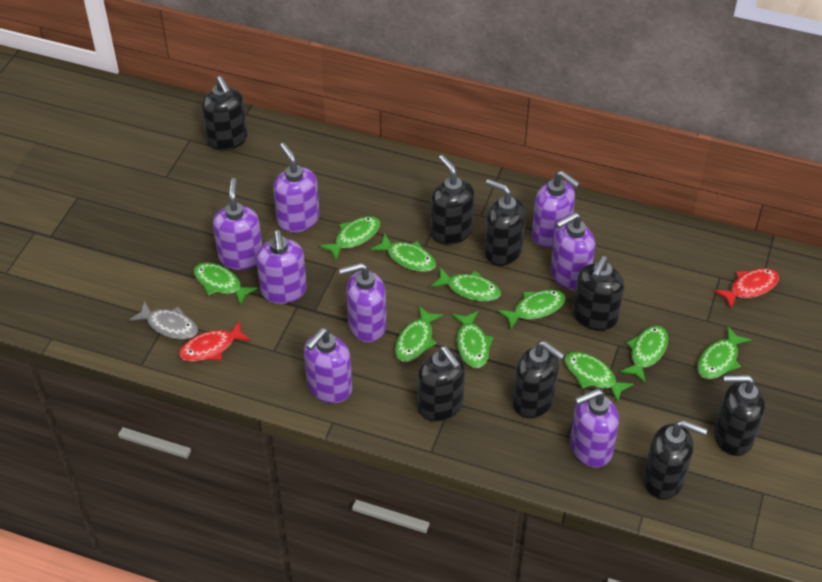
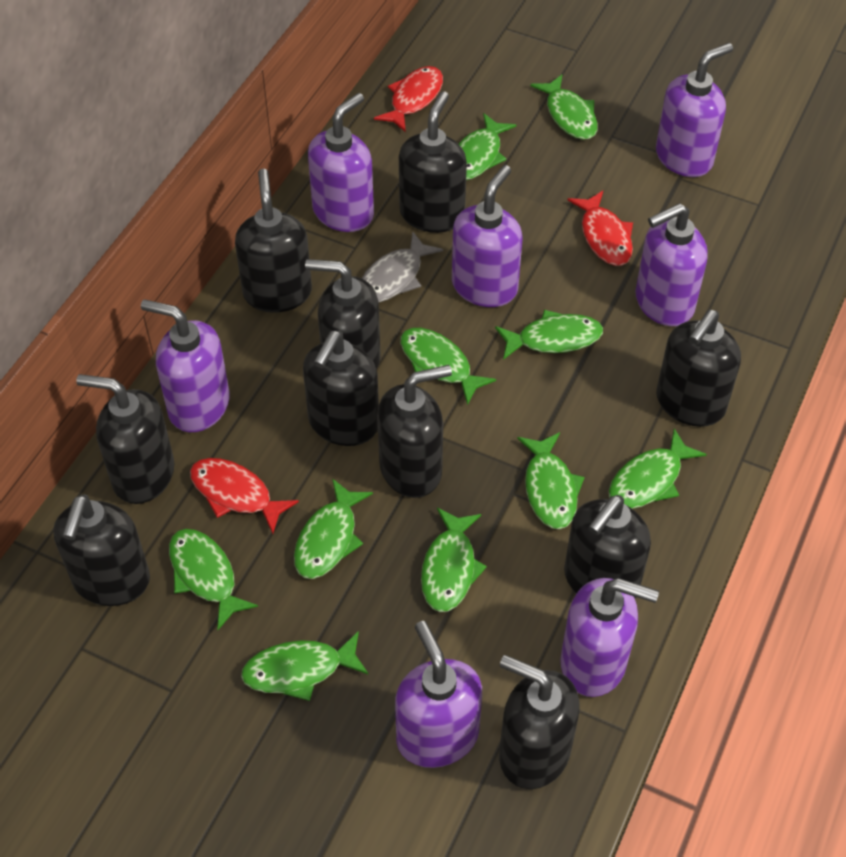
black soap dispenser: 8 -> 10
purple soap dispenser: 8 -> 7
red fish: 2 -> 3

